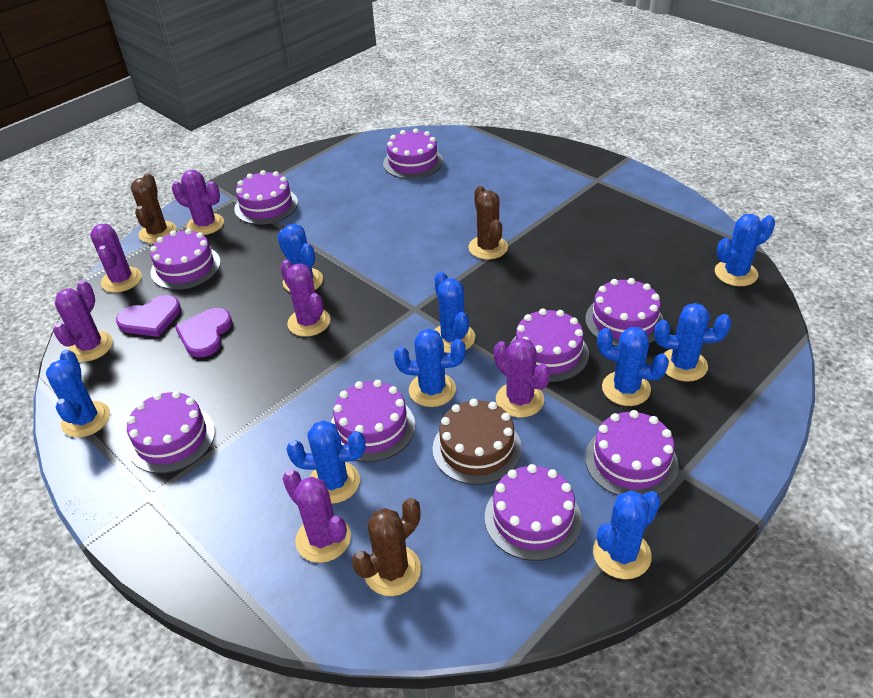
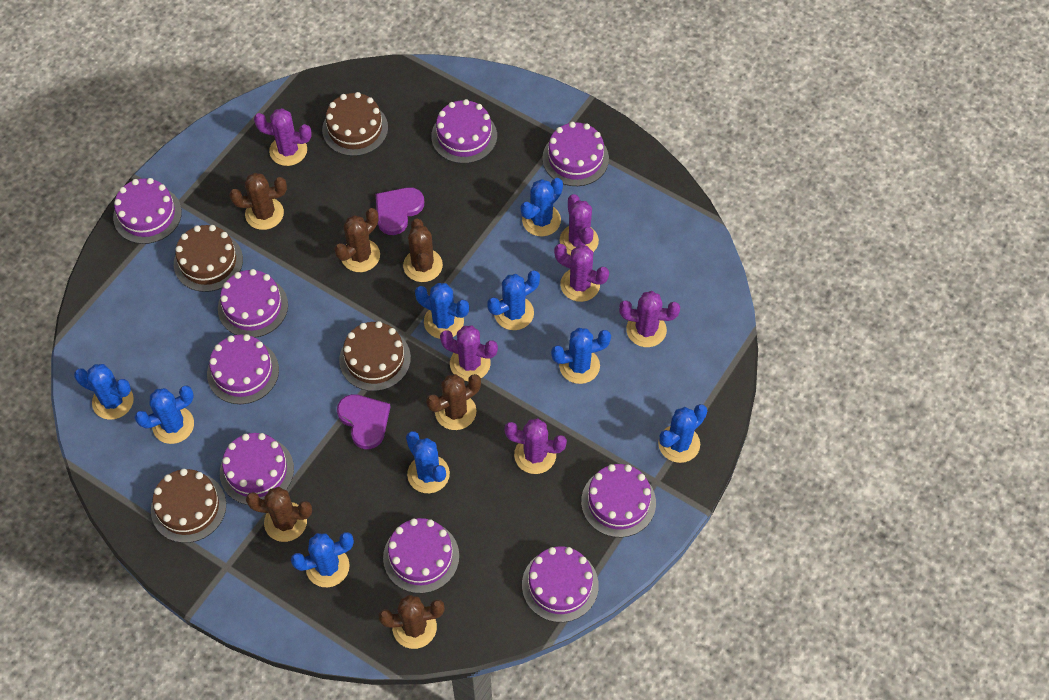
brown cactus: 3 -> 6
brown cake: 1 -> 4

